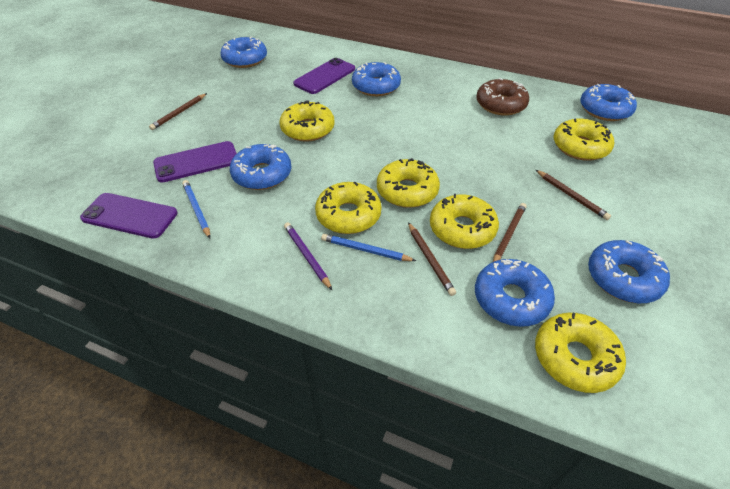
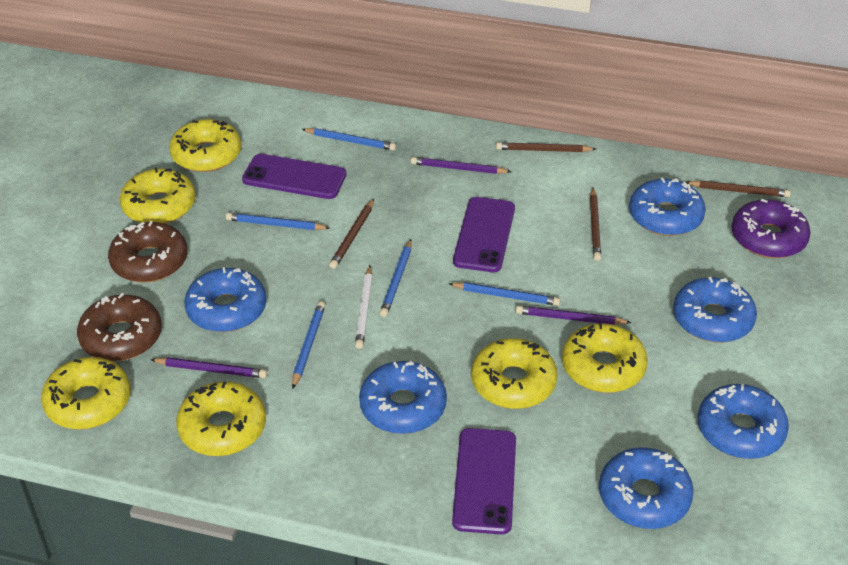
blue pencil: 2 -> 5
brown donut: 1 -> 2
purple donut: 0 -> 1
purple pencil: 1 -> 3
white pencil: 0 -> 1

